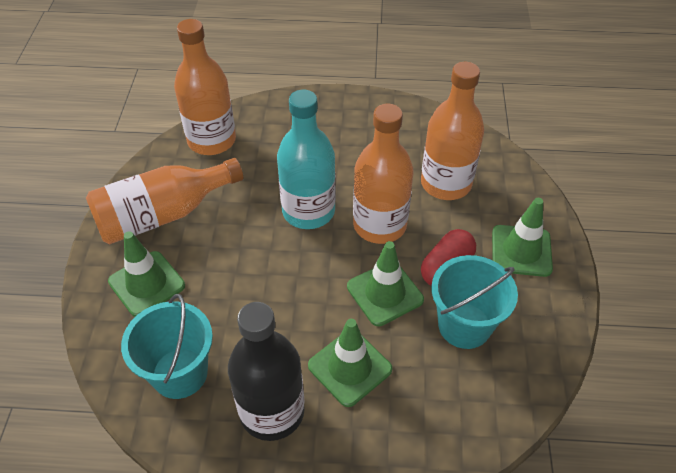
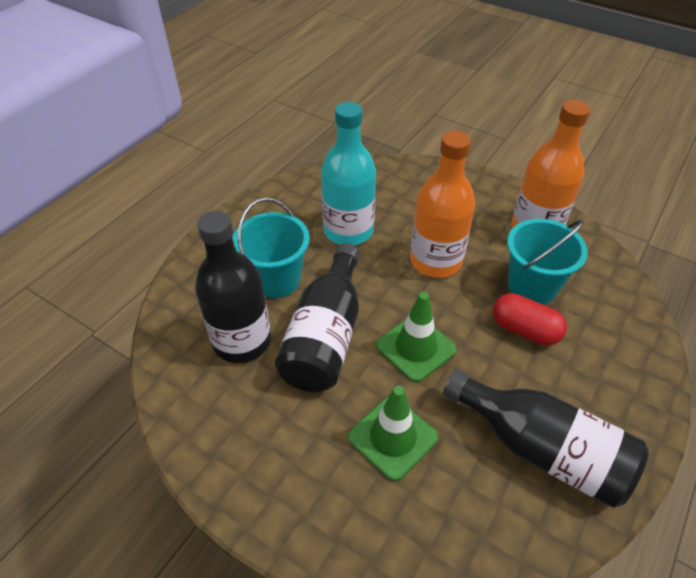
black bottle: 1 -> 3
green traffic cone: 4 -> 2
orange bottle: 4 -> 2

